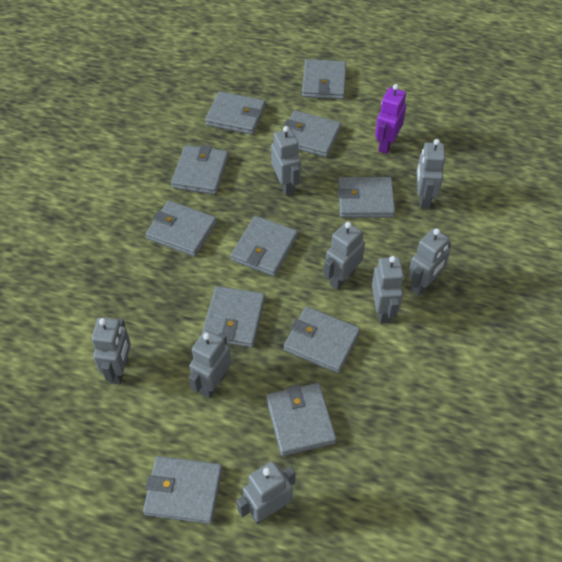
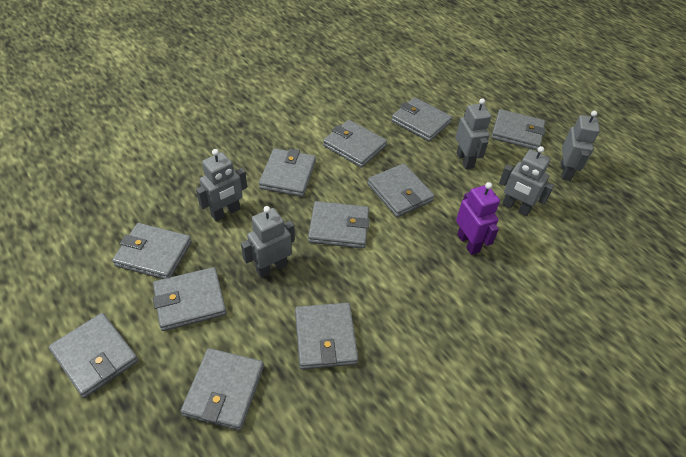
grey robot: 8 -> 5

